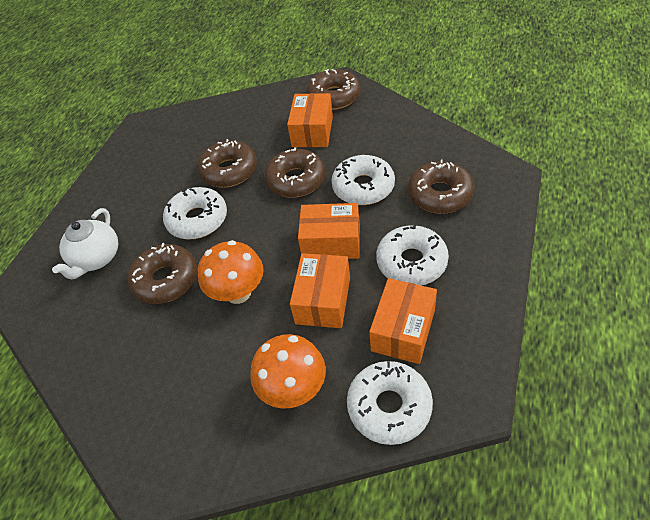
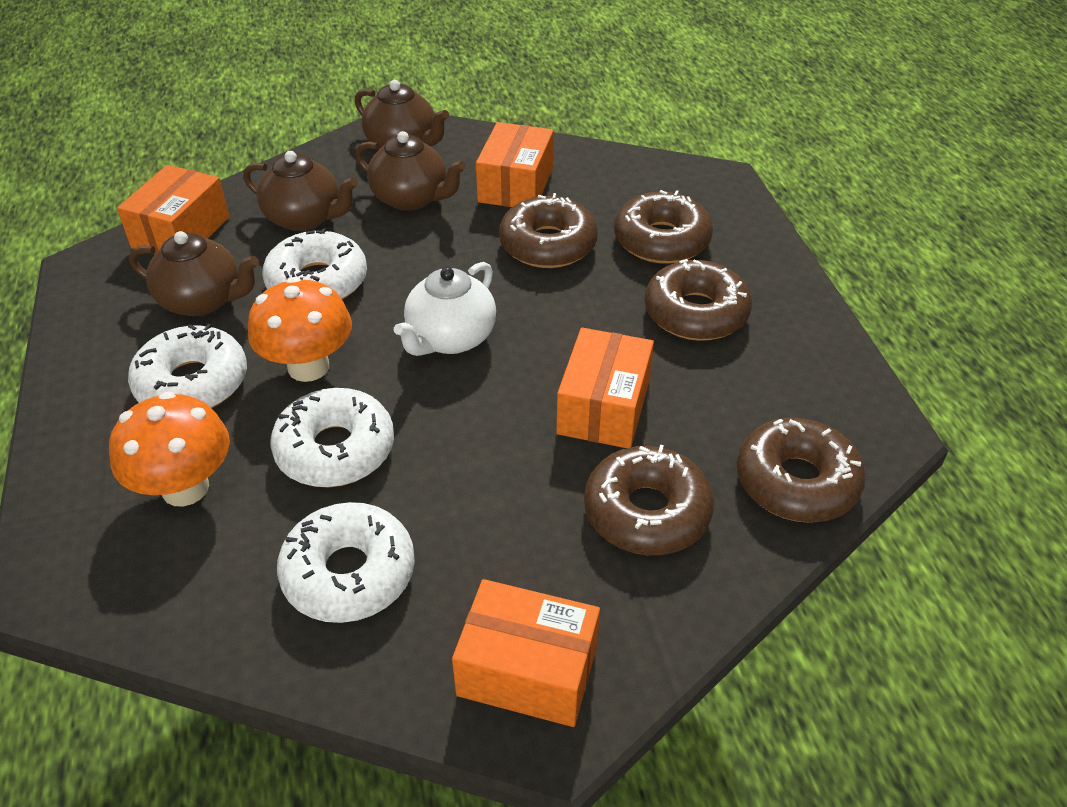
brown teapot: 0 -> 4

